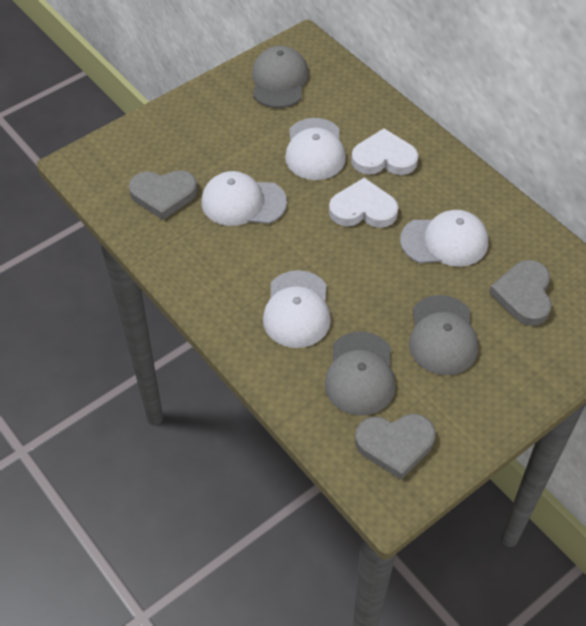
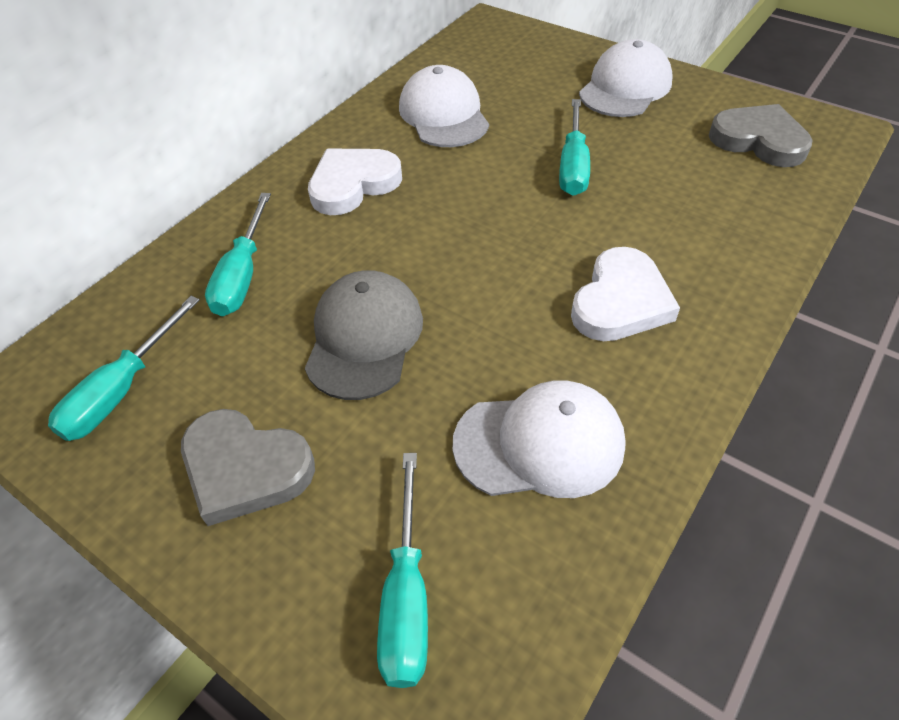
grey cap: 3 -> 1
grey heart: 3 -> 2
turquoise screwdriver: 0 -> 4
white cap: 4 -> 3

